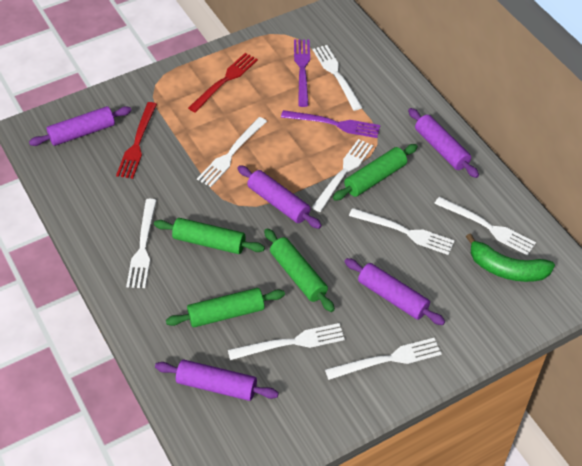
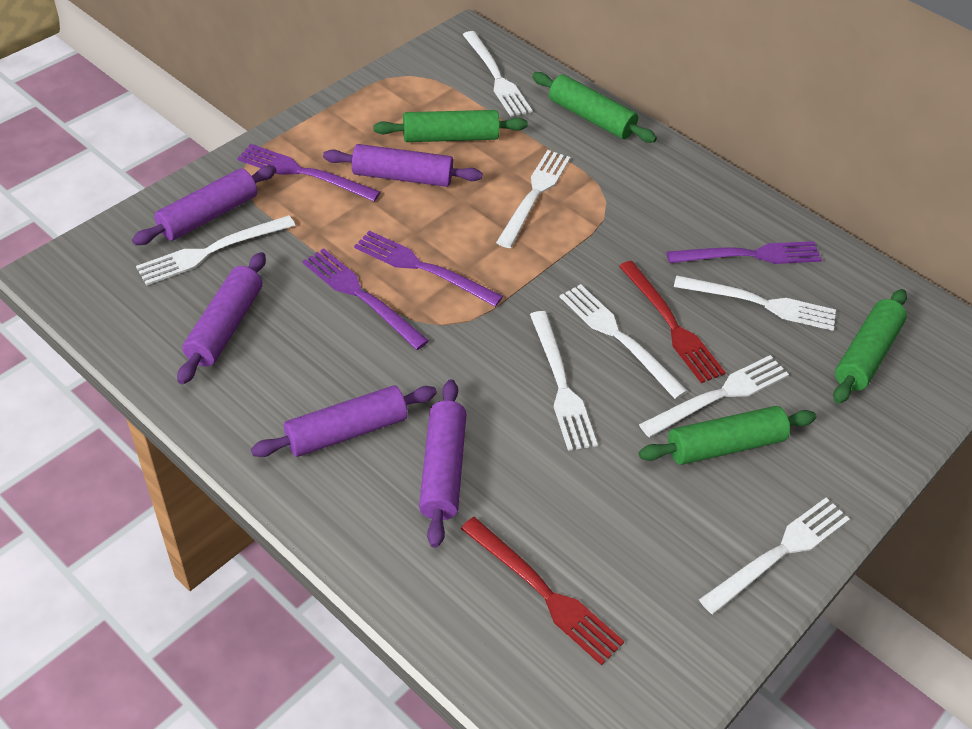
green banana: 1 -> 0
purple fork: 2 -> 4

